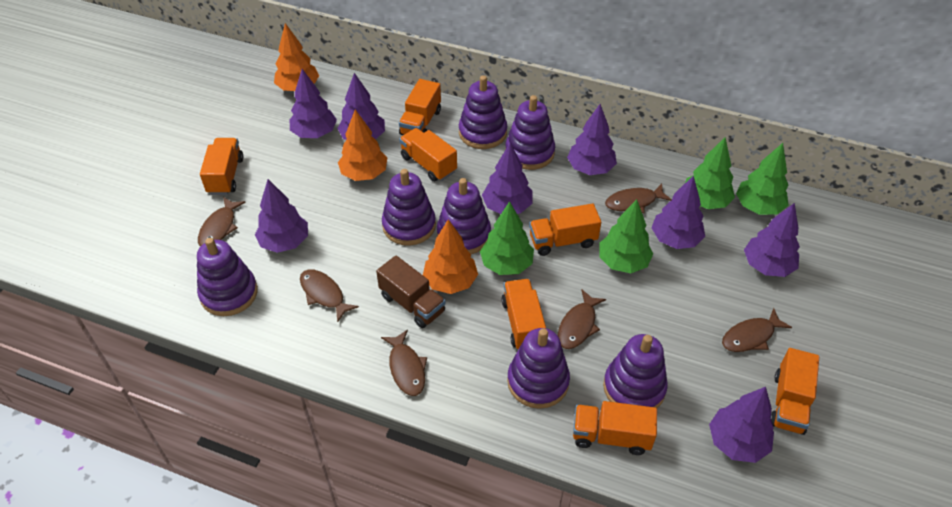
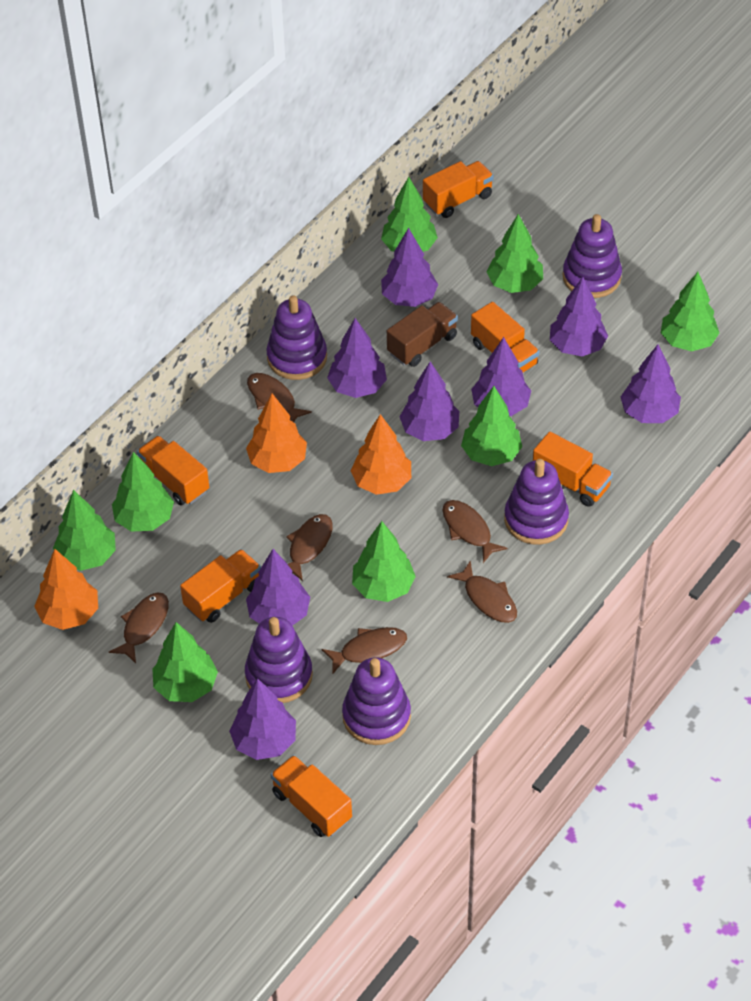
green tree: 4 -> 8
orange truck: 7 -> 6
purple stacking toy: 7 -> 5

